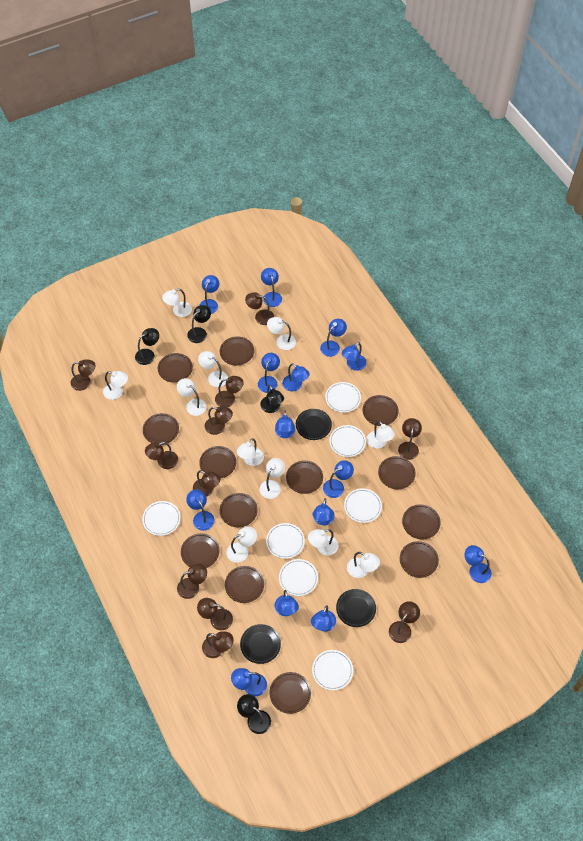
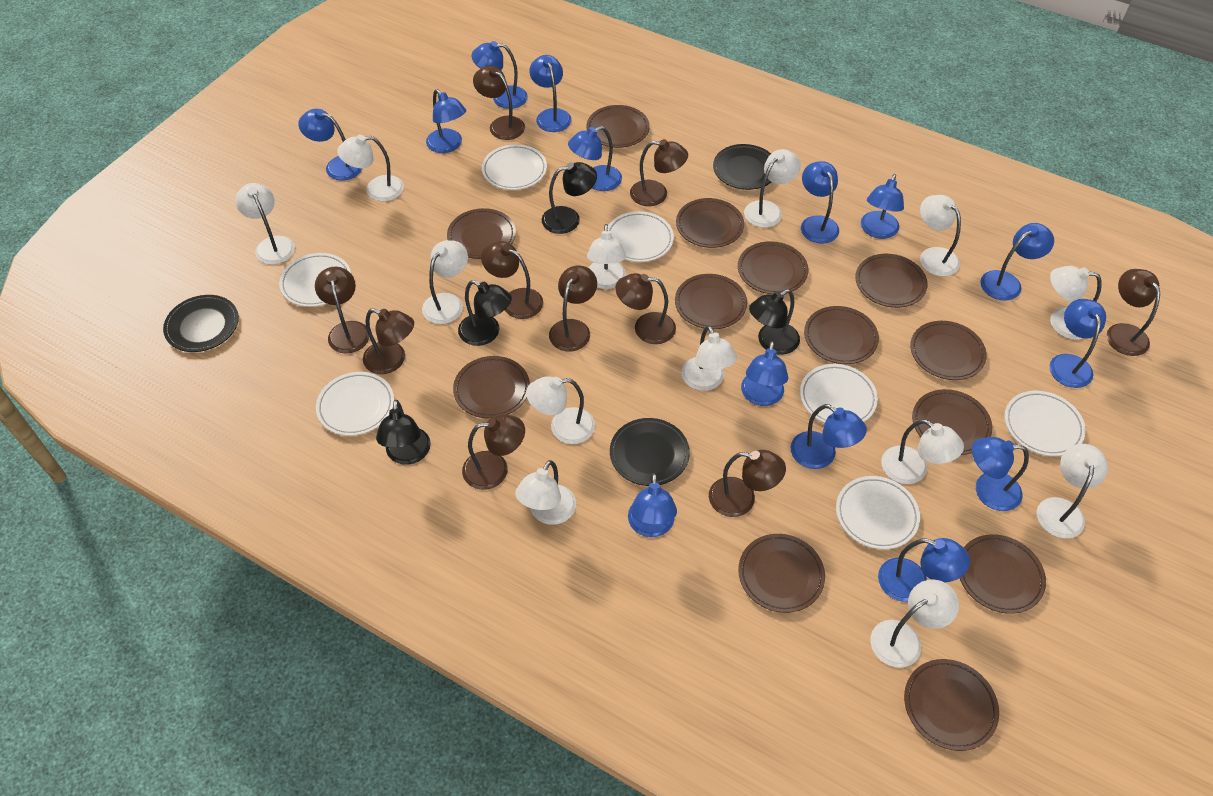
brown lamp: 11 -> 10
white lamp: 11 -> 13

